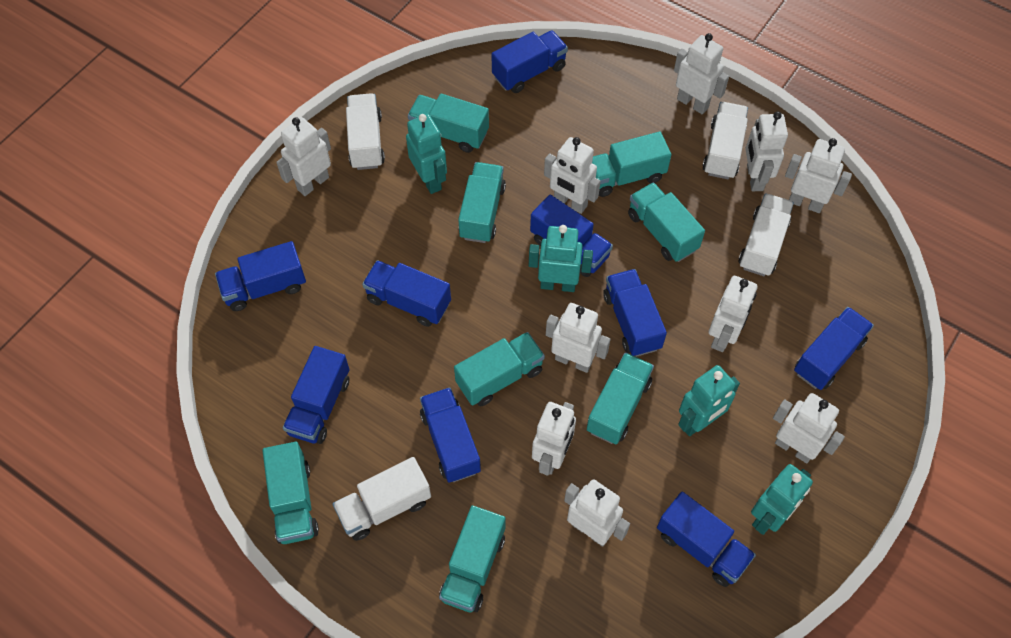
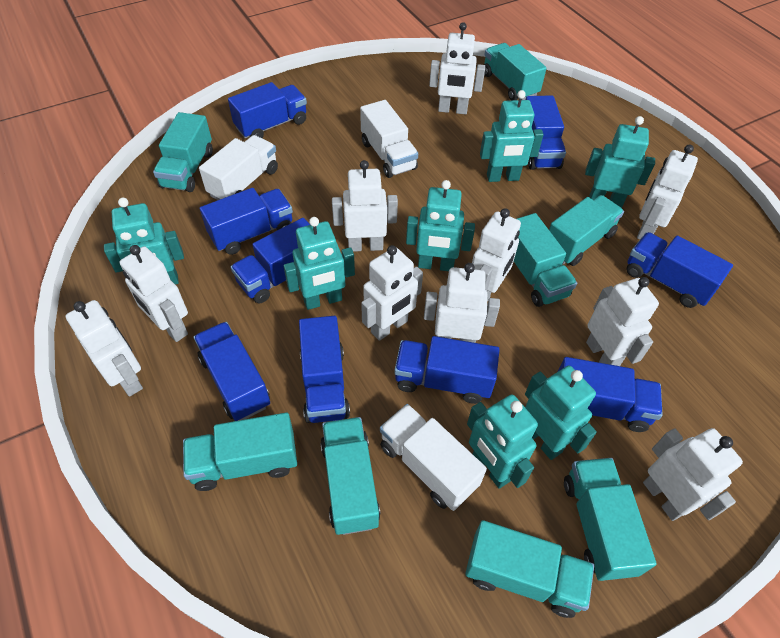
turquoise robot: 4 -> 7
white truck: 4 -> 3

